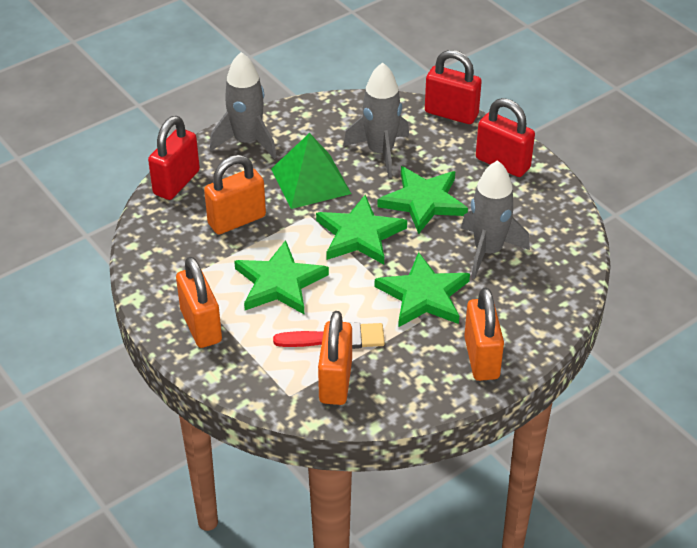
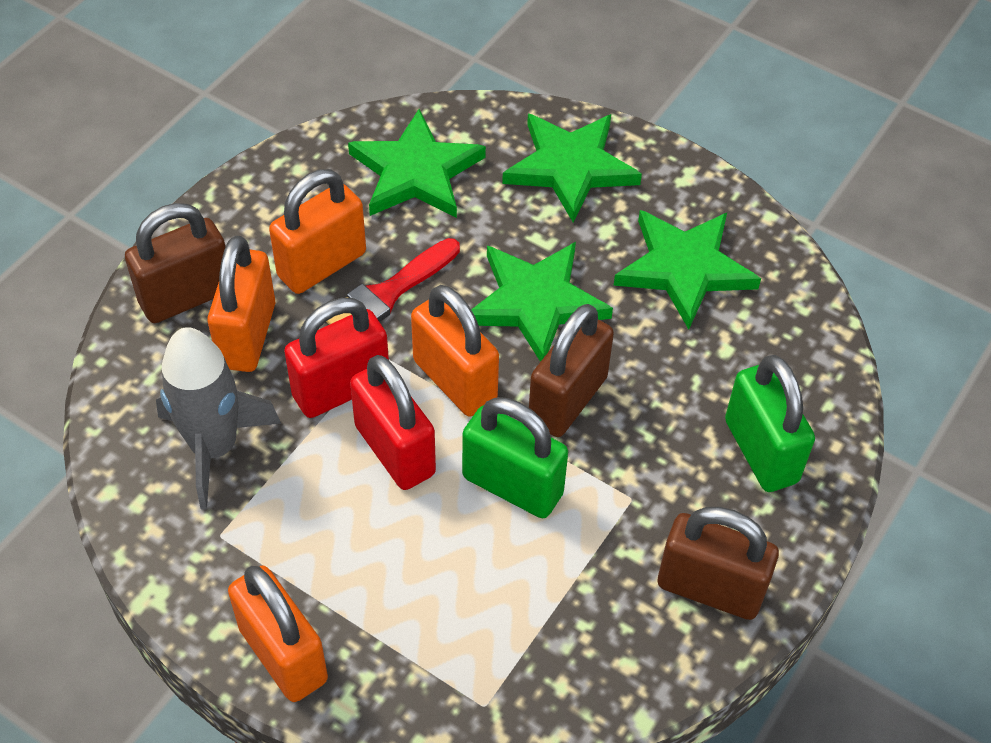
brown padlock: 0 -> 3
green padlock: 0 -> 2
green pyramid: 1 -> 0
grey rocket: 3 -> 1
red padlock: 3 -> 2

